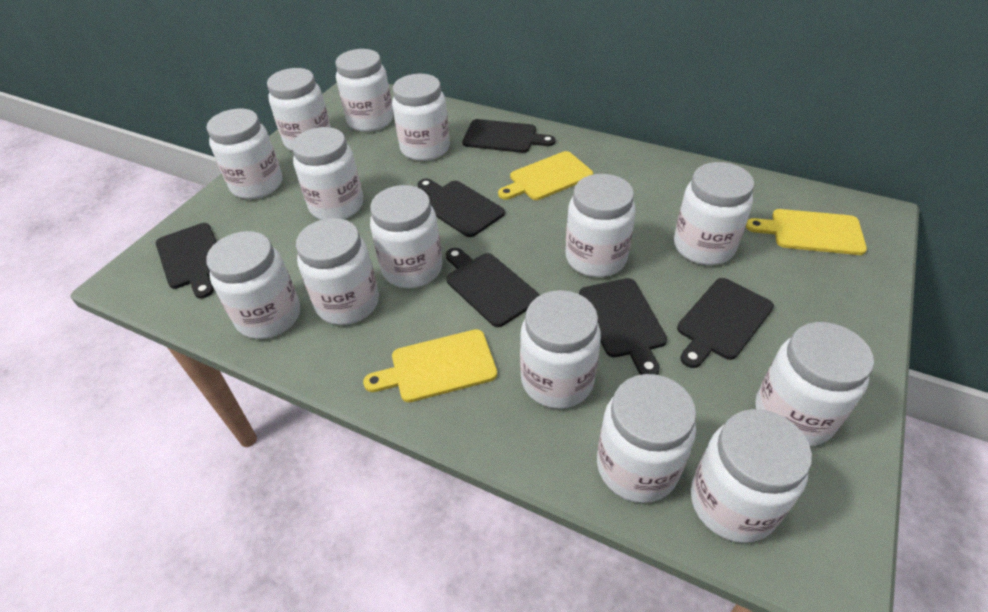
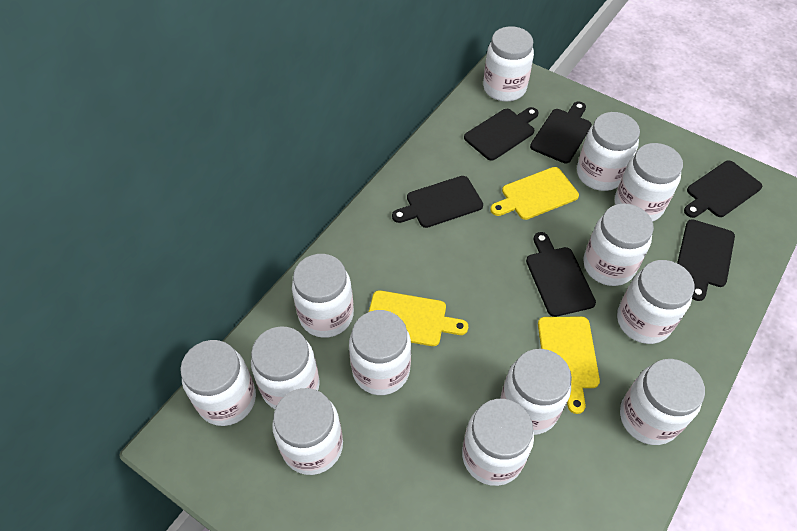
white jar: 14 -> 13

